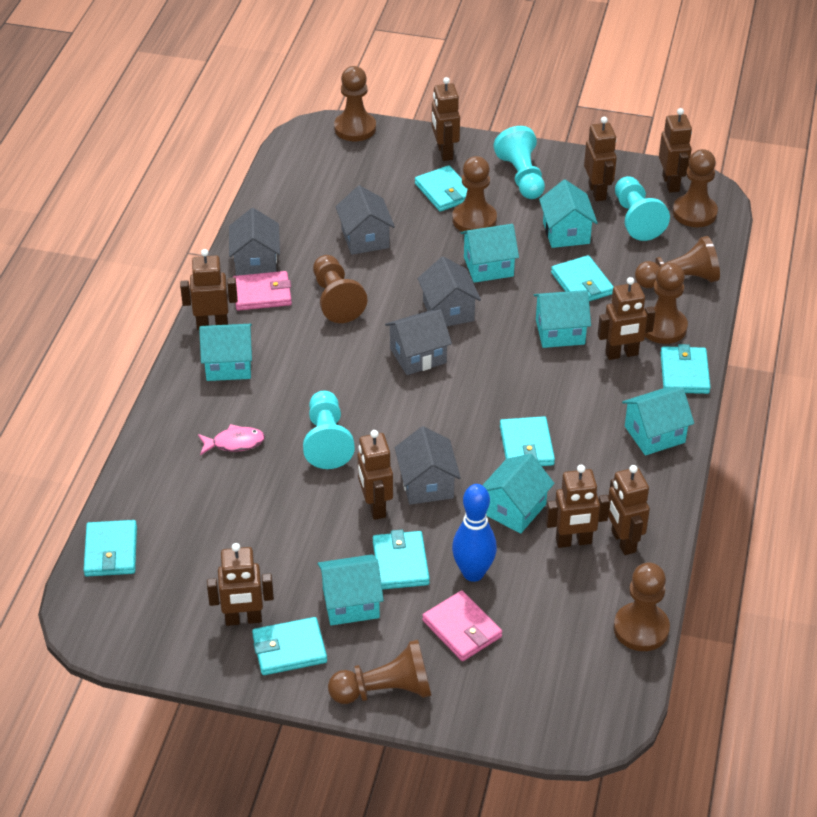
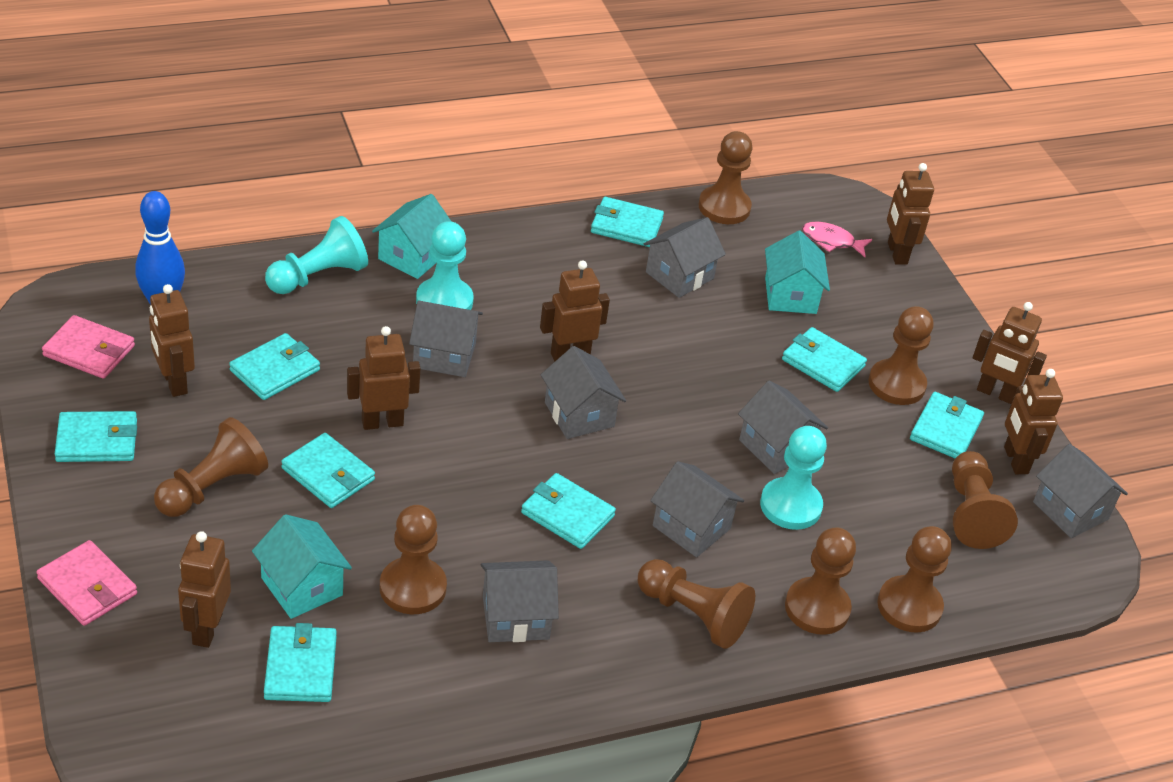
brown robot: 9 -> 7
grey house: 5 -> 7
turquoise house: 7 -> 3
turquoise wallet: 7 -> 8

